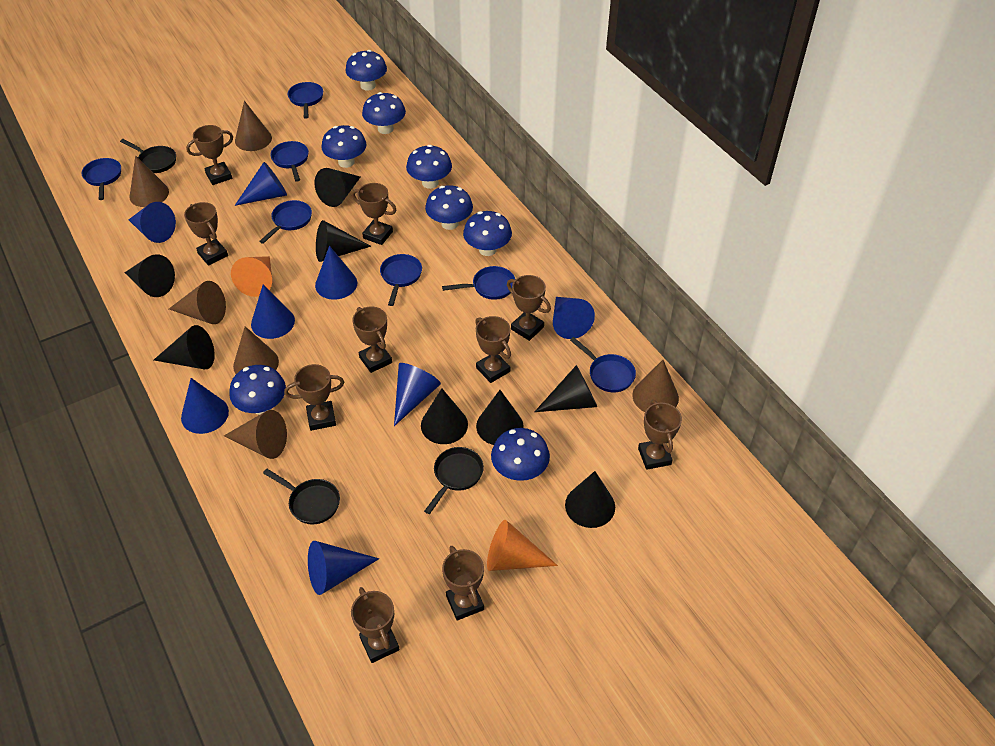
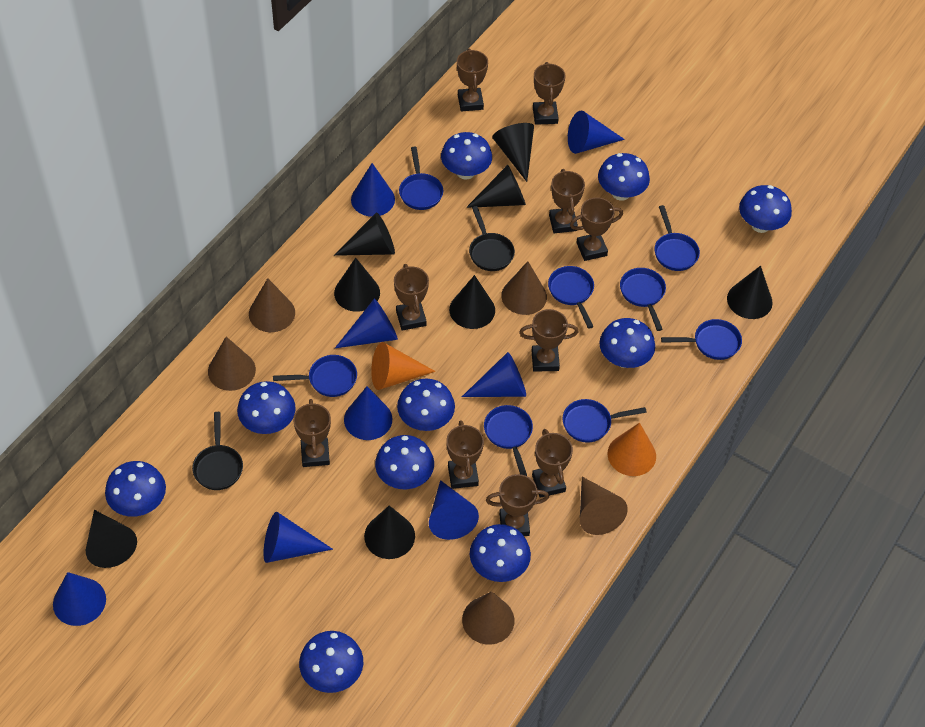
black pan: 3 -> 2
blue mushroom: 8 -> 10
blue pan: 7 -> 8
brown cone: 6 -> 5

